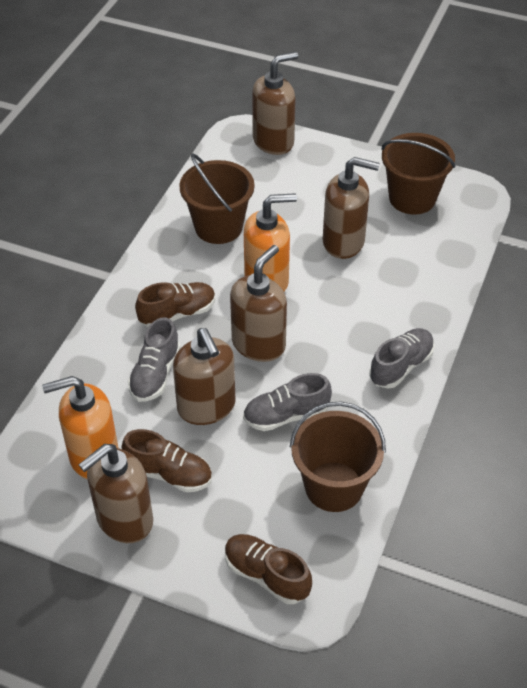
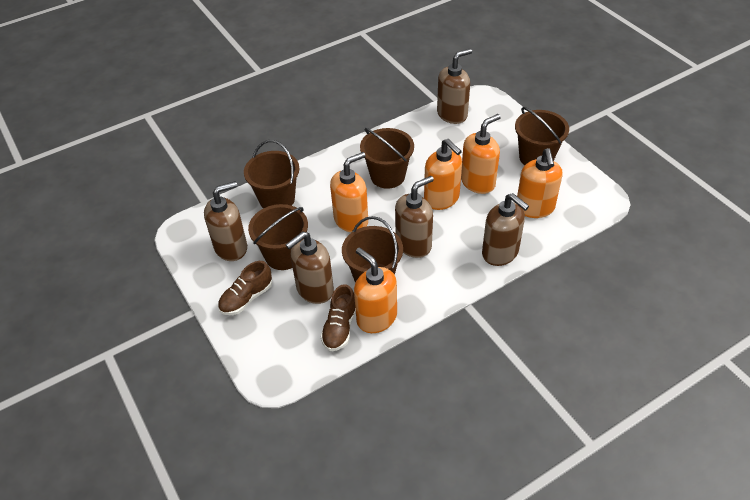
brown bucket: 3 -> 5
brown shoe: 3 -> 2
grey shoe: 3 -> 0
orange soap dispenser: 2 -> 5

